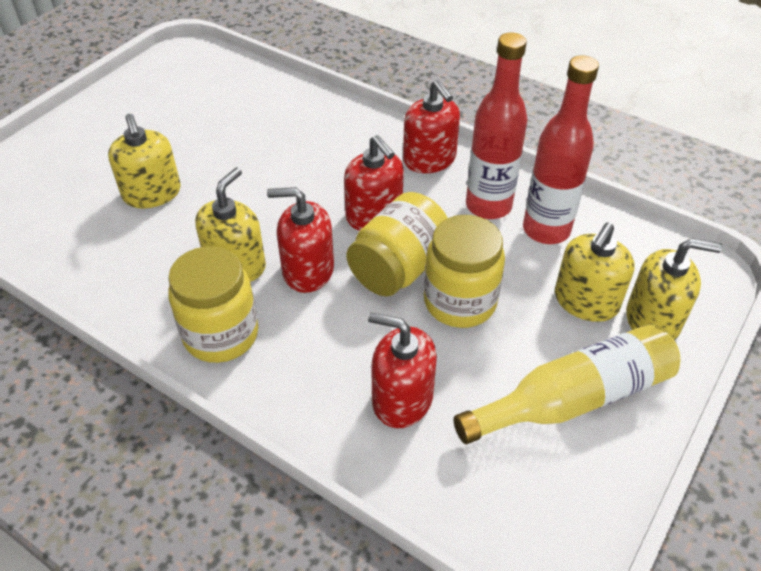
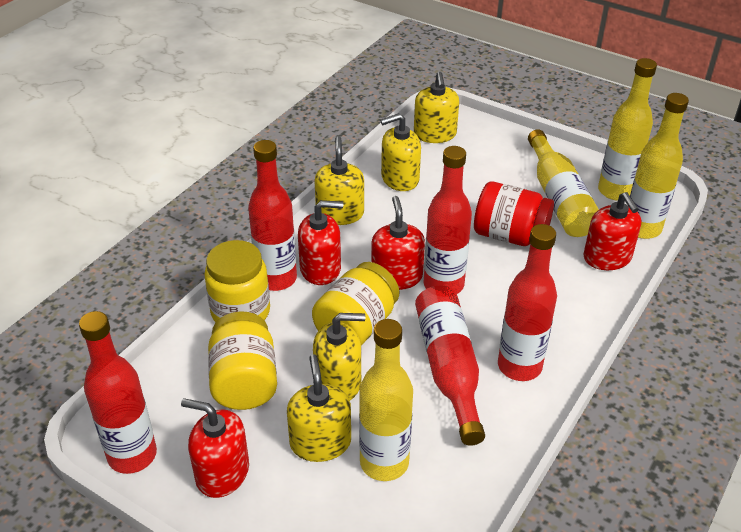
red bottle: 2 -> 5
red jar: 0 -> 1
yellow bottle: 1 -> 4
yellow soap dispenser: 4 -> 5

